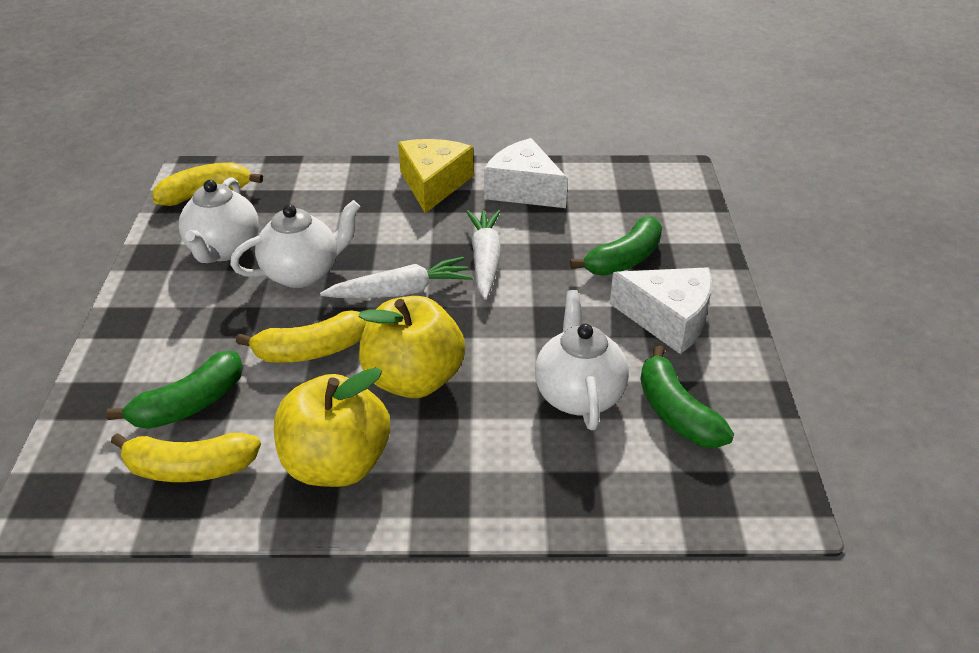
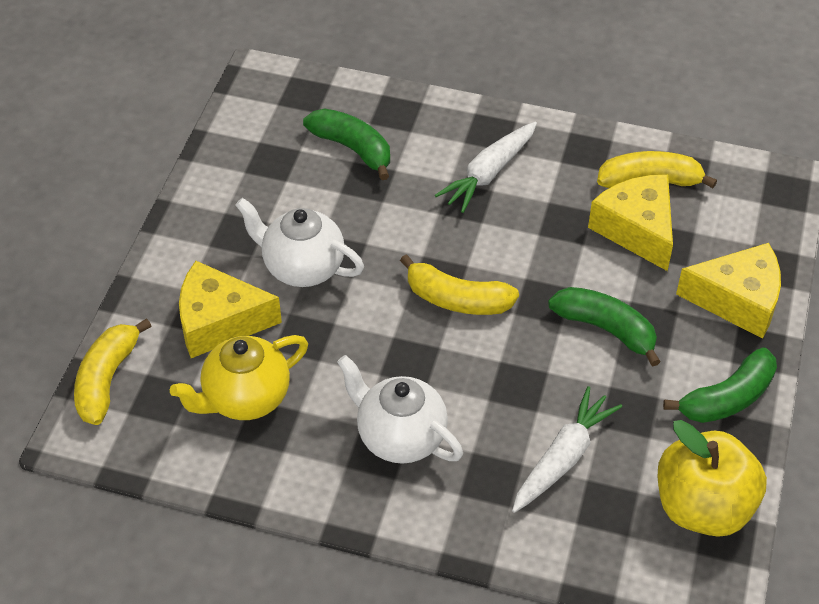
white cheese: 2 -> 0
white teapot: 3 -> 2
yellow apple: 2 -> 1
yellow cheese: 1 -> 3
yellow teapot: 0 -> 1

